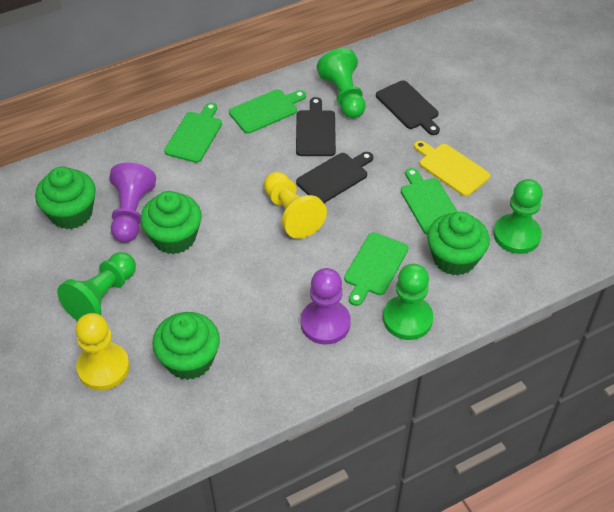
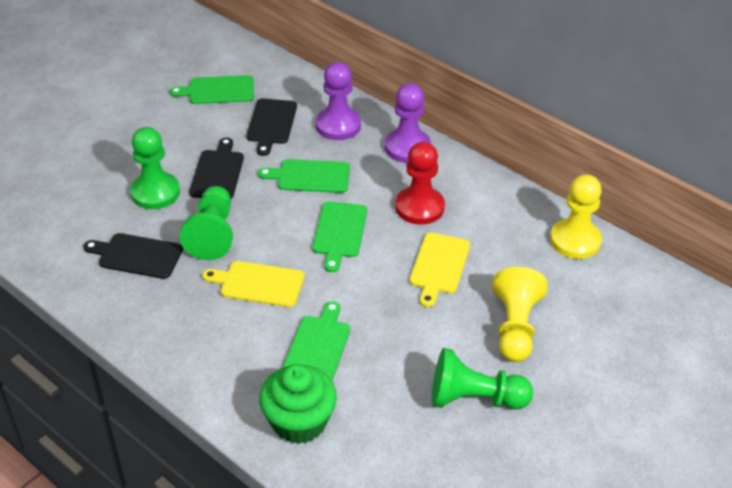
green cupcake: 4 -> 1
green pawn: 4 -> 3
red pawn: 0 -> 1
yellow cutting board: 1 -> 2

